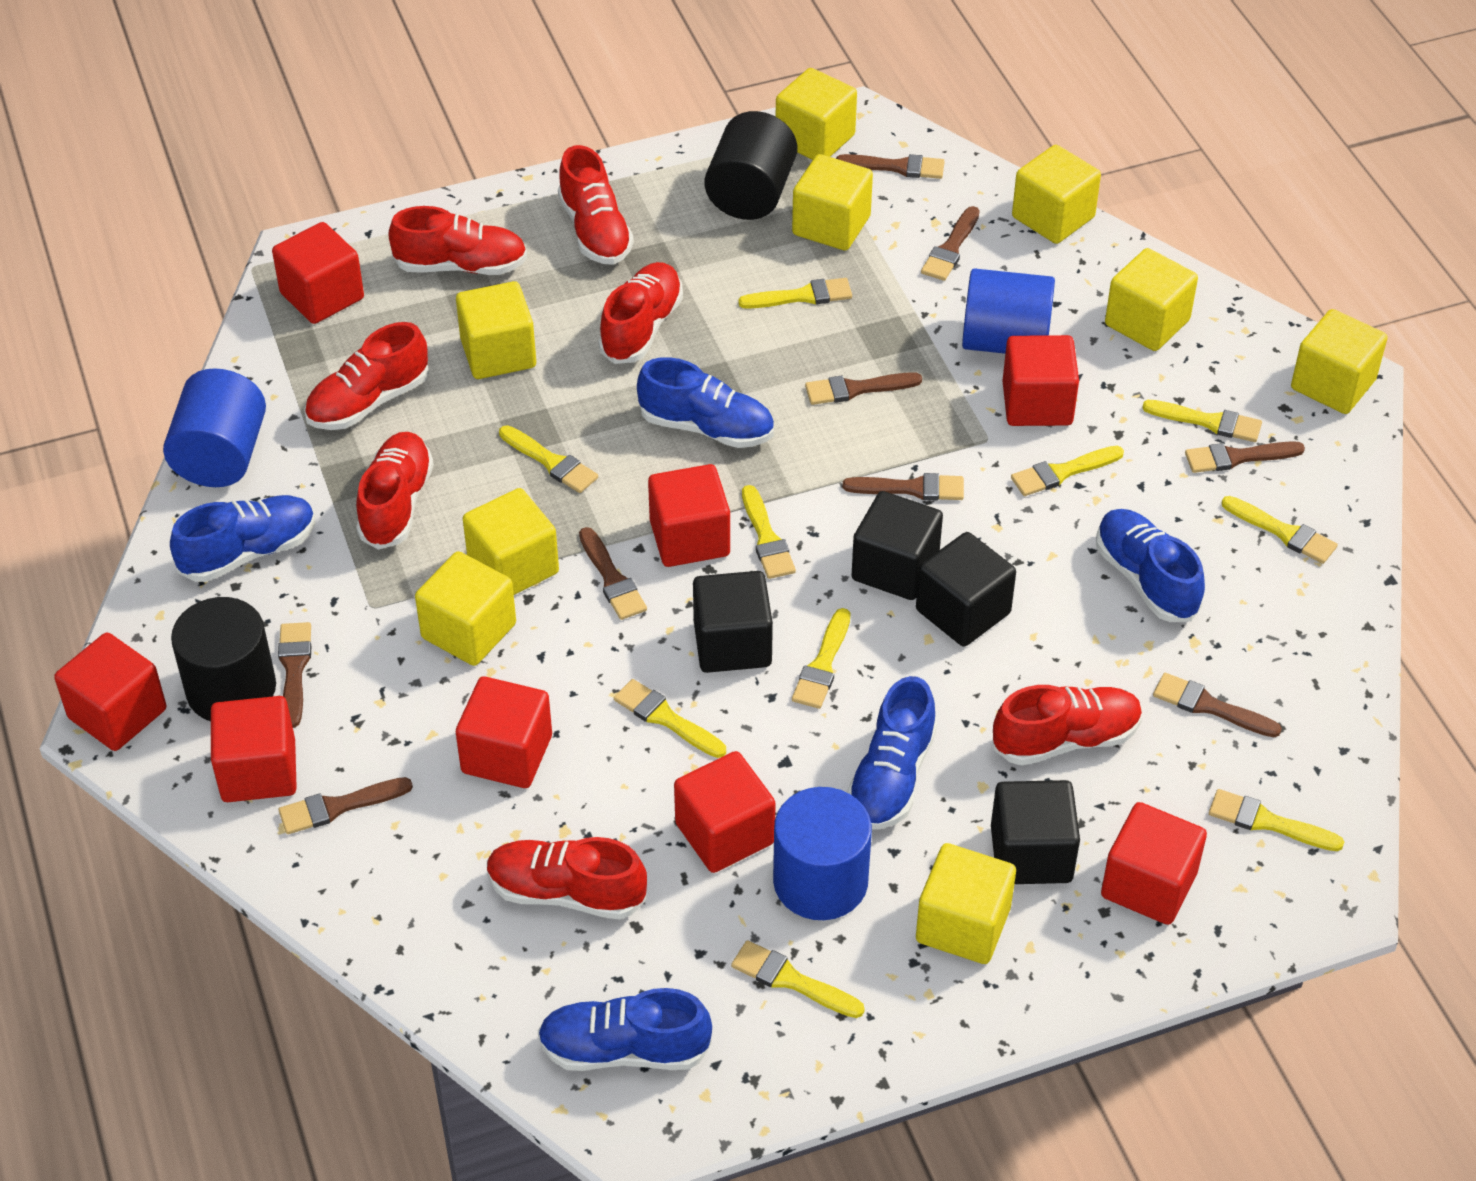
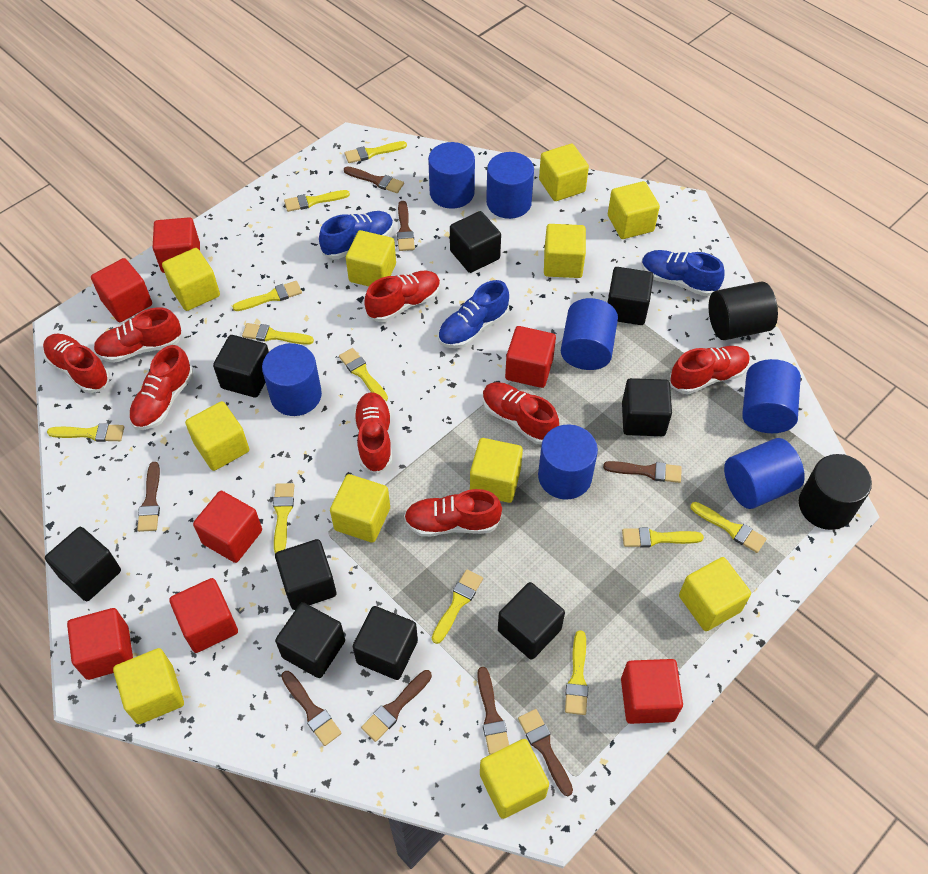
black cube: 4 -> 9
blue cylinder: 3 -> 7
blue shoe: 5 -> 3
brown brush: 9 -> 8
red cube: 8 -> 7
red shoe: 7 -> 8
yellow brush: 10 -> 11
yellow cube: 9 -> 11

